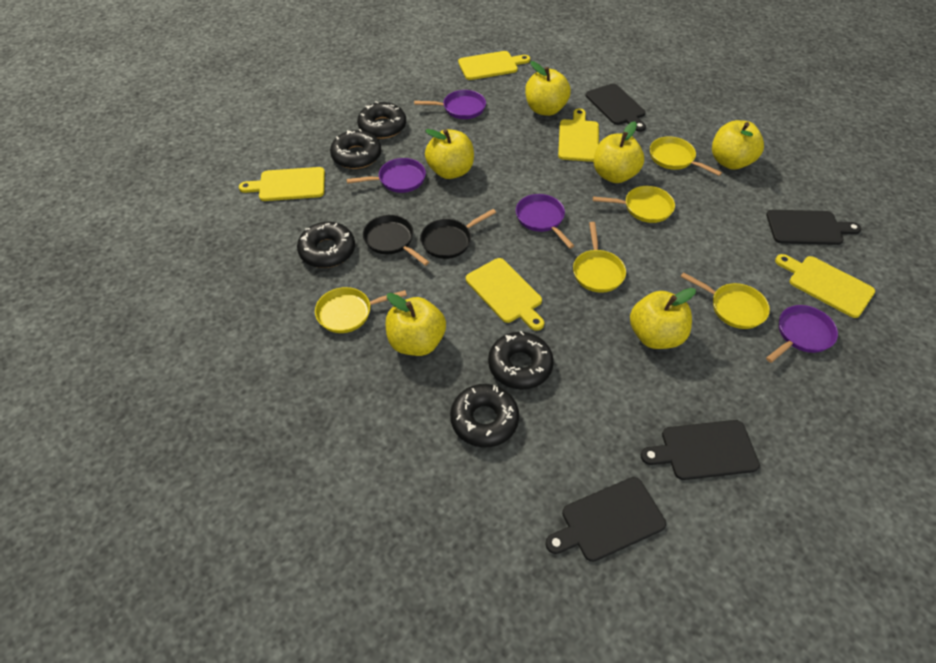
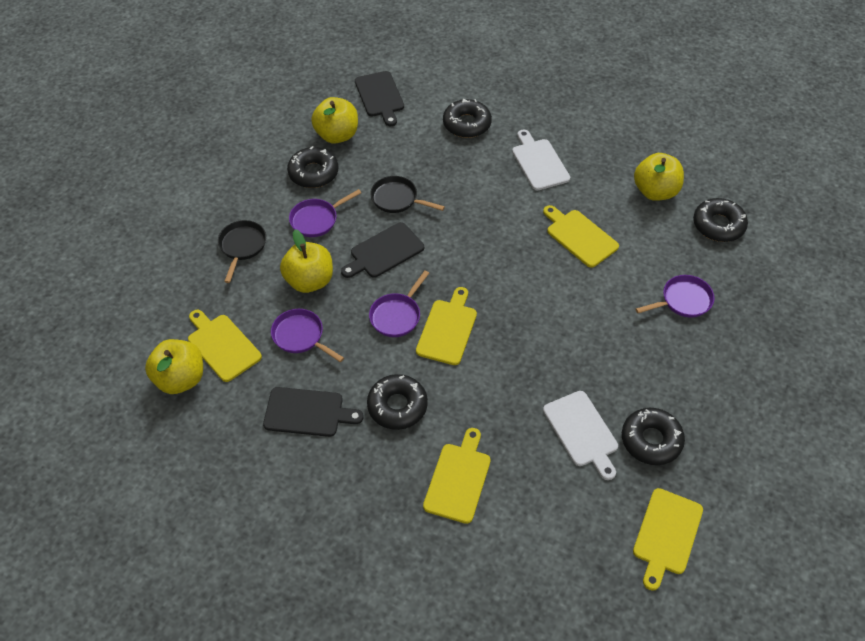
black cutting board: 4 -> 3
white cutting board: 0 -> 2
yellow apple: 6 -> 4
yellow pan: 5 -> 0

